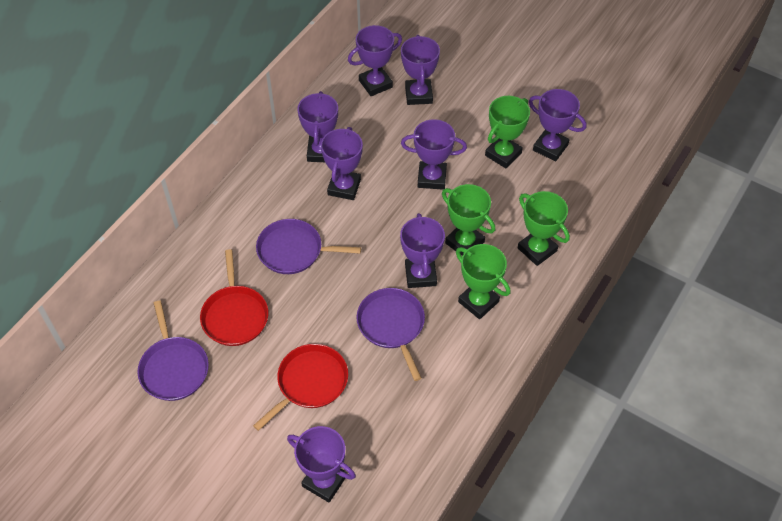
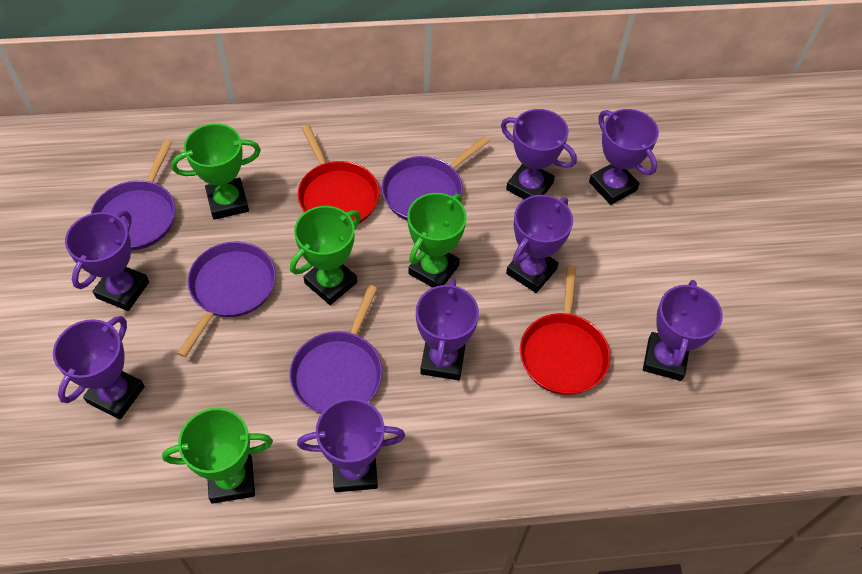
purple pan: 3 -> 4

